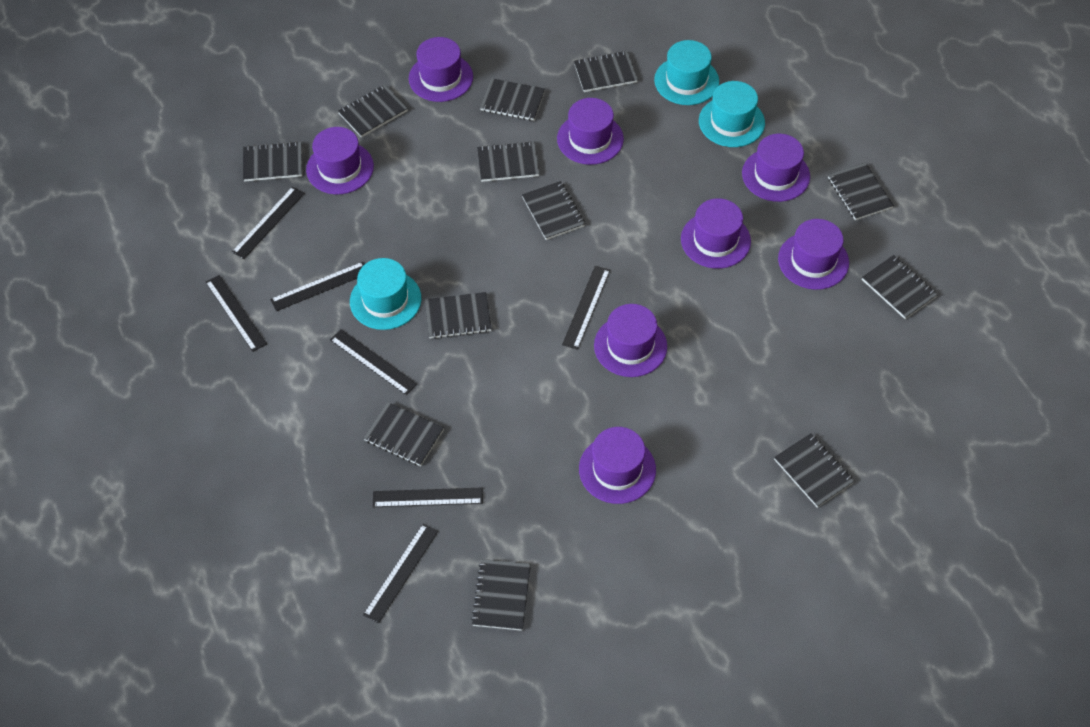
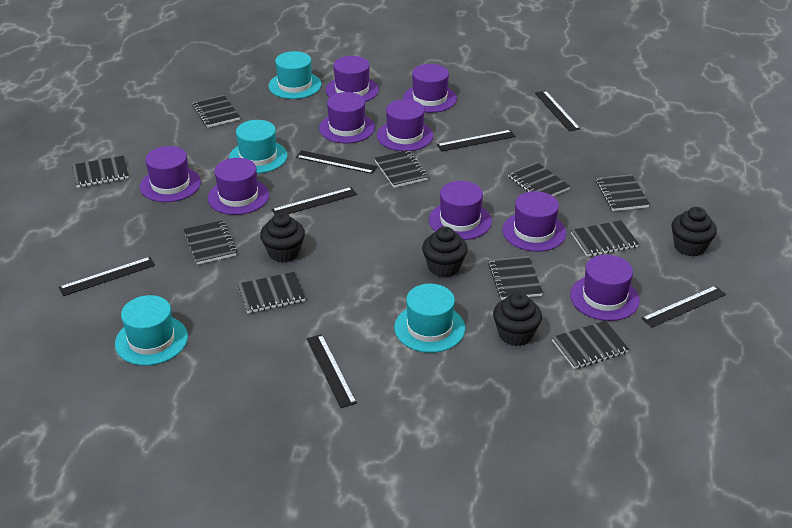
black cupcake: 0 -> 4
black notebook: 12 -> 10
purple hat: 8 -> 9
turquoise hat: 3 -> 4

